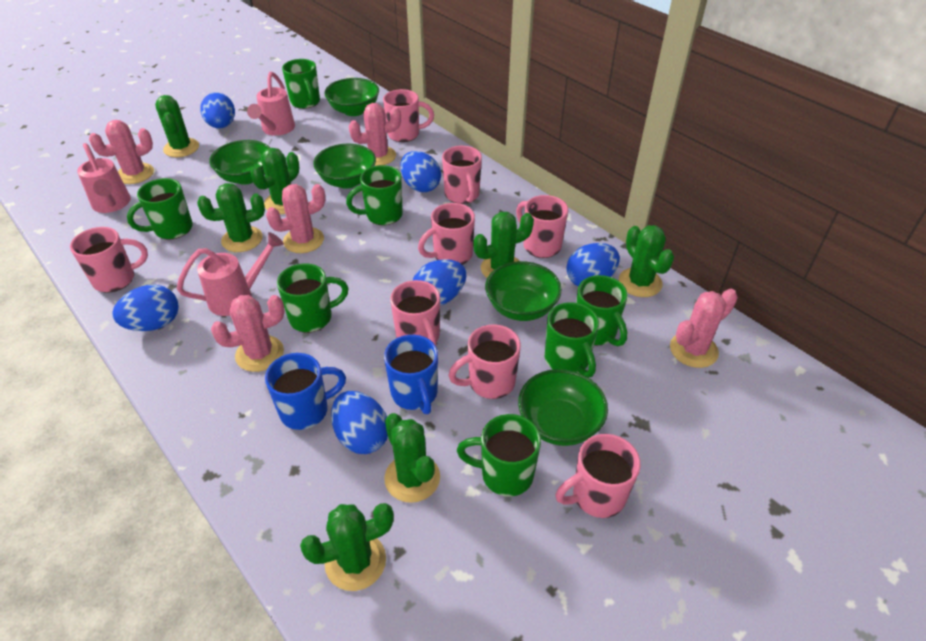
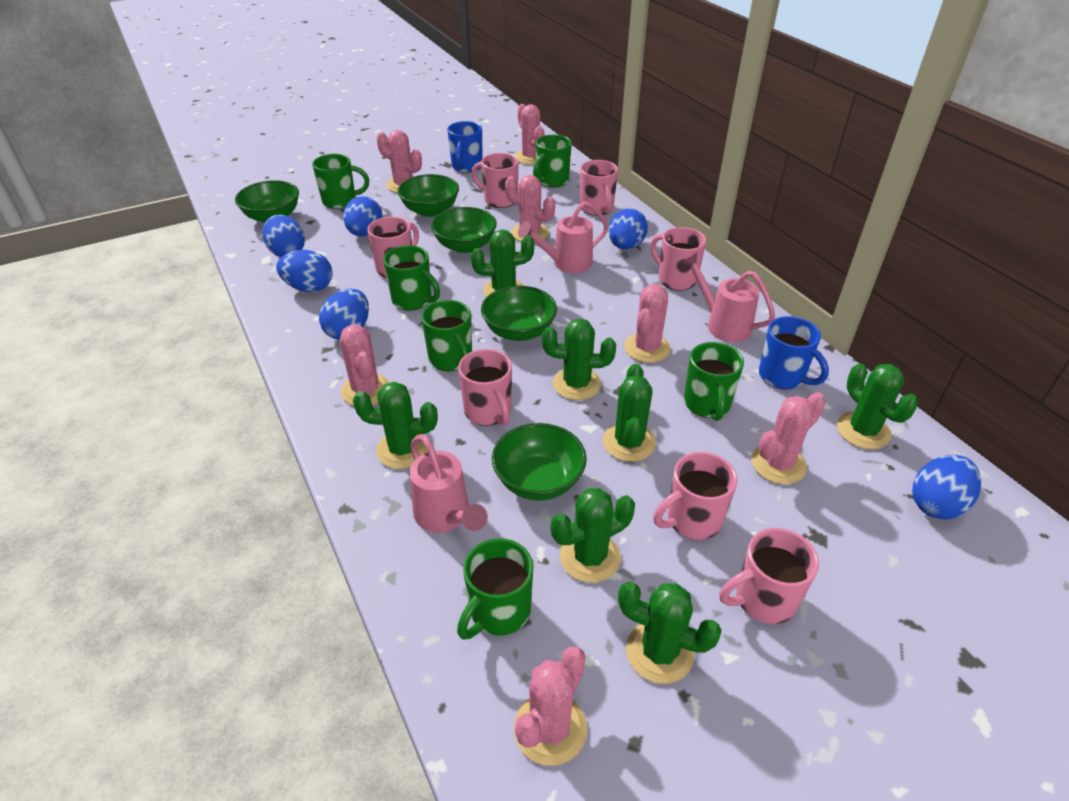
green mug: 7 -> 6
pink cactus: 5 -> 7
pink mug: 8 -> 7

